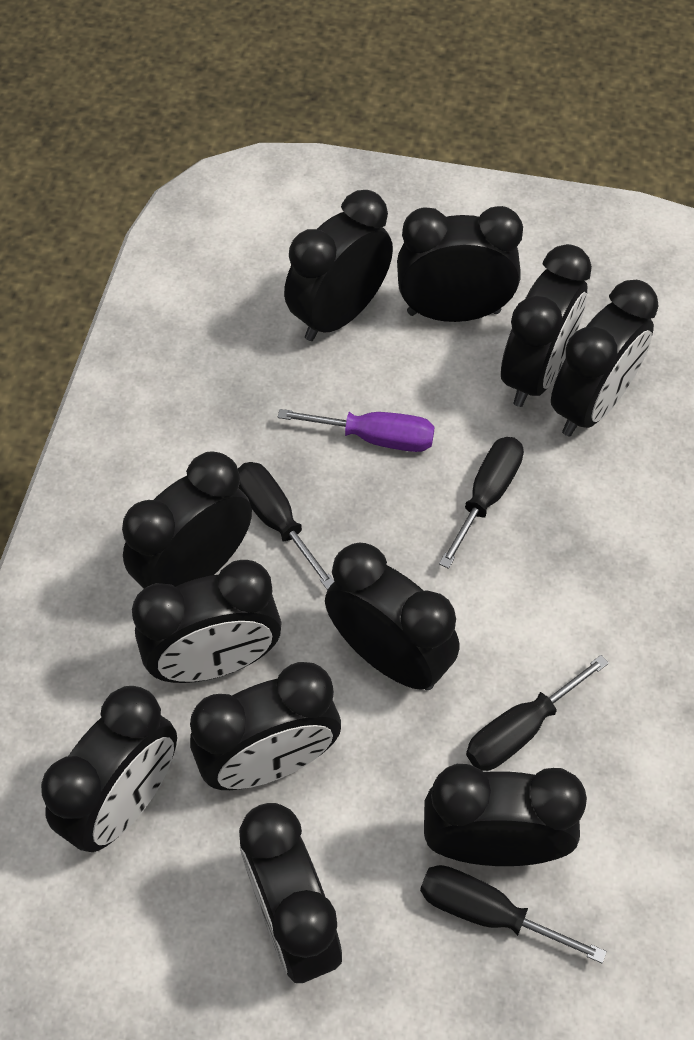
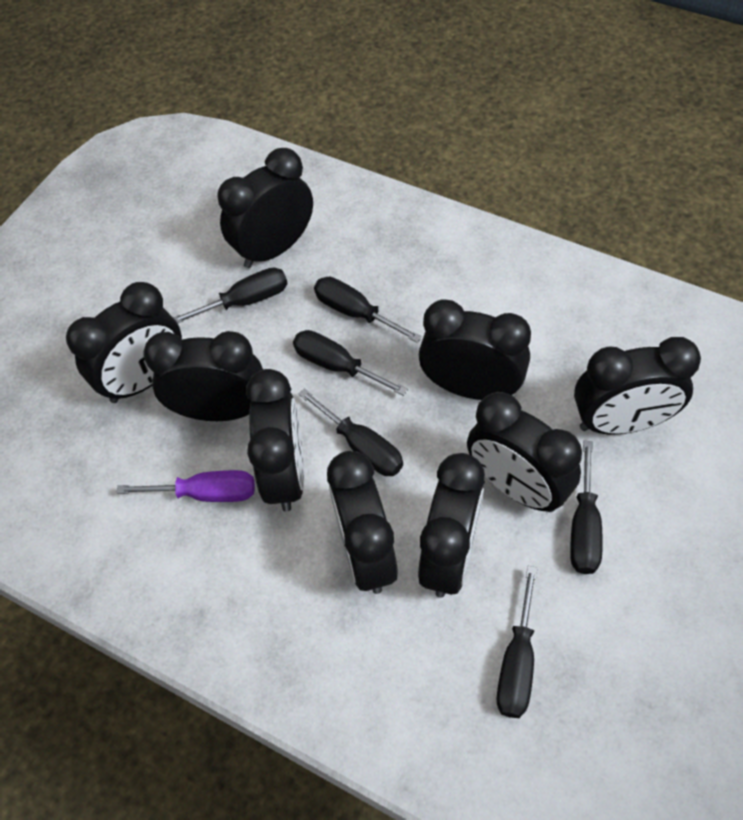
black clock: 11 -> 9
black screwdriver: 4 -> 6

